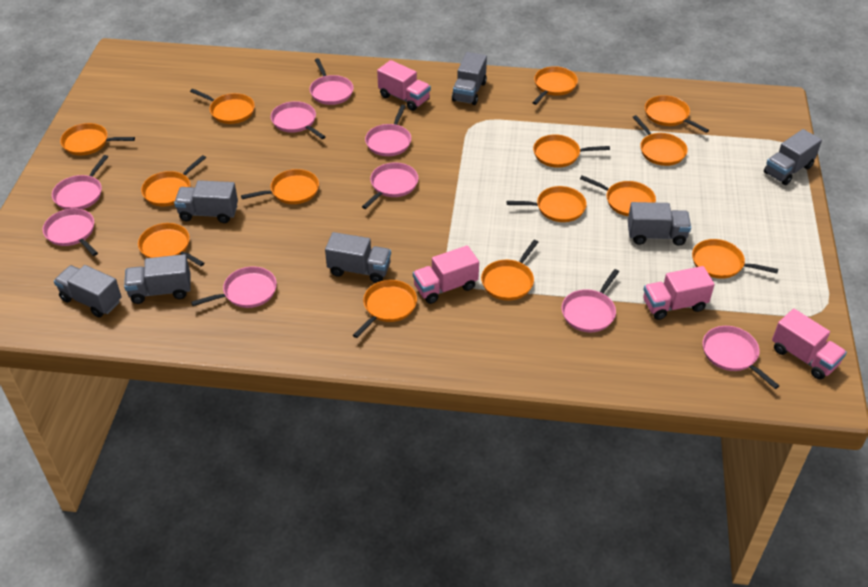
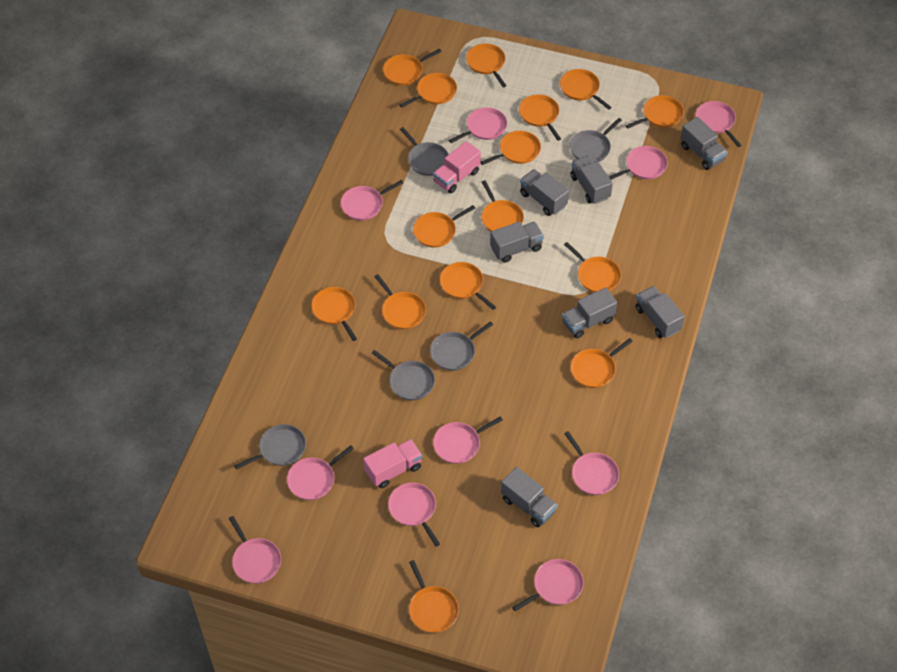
grey pan: 0 -> 5
orange pan: 14 -> 15
pink pan: 9 -> 10
pink truck: 4 -> 2

